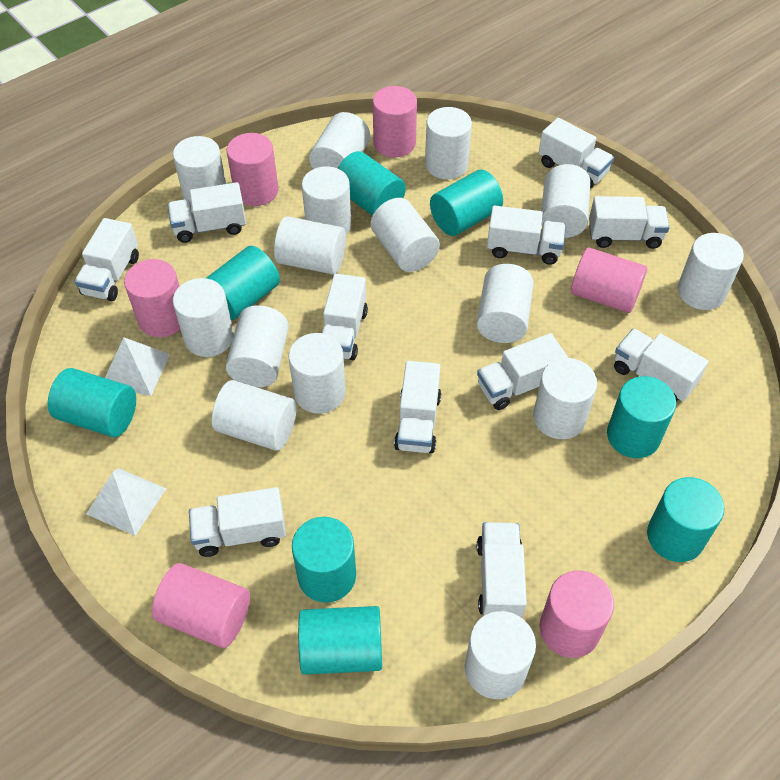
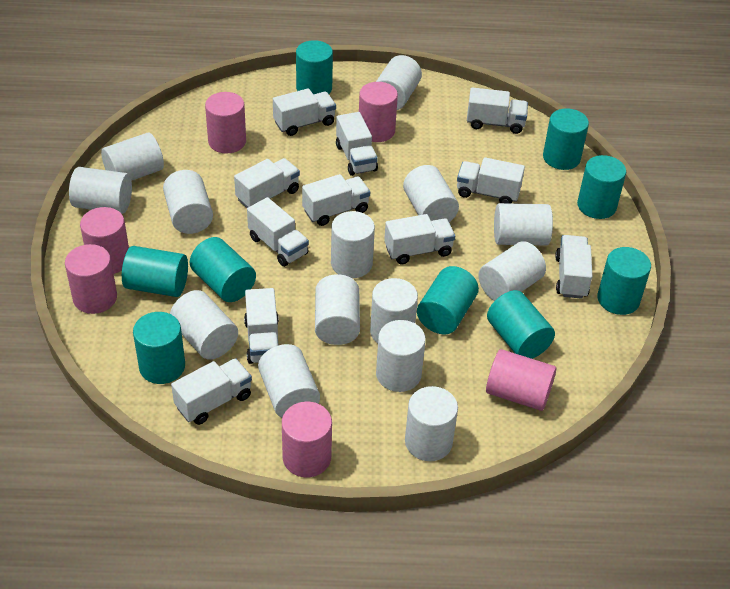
turquoise cylinder: 8 -> 9
white cylinder: 15 -> 14
white pyramid: 2 -> 0

